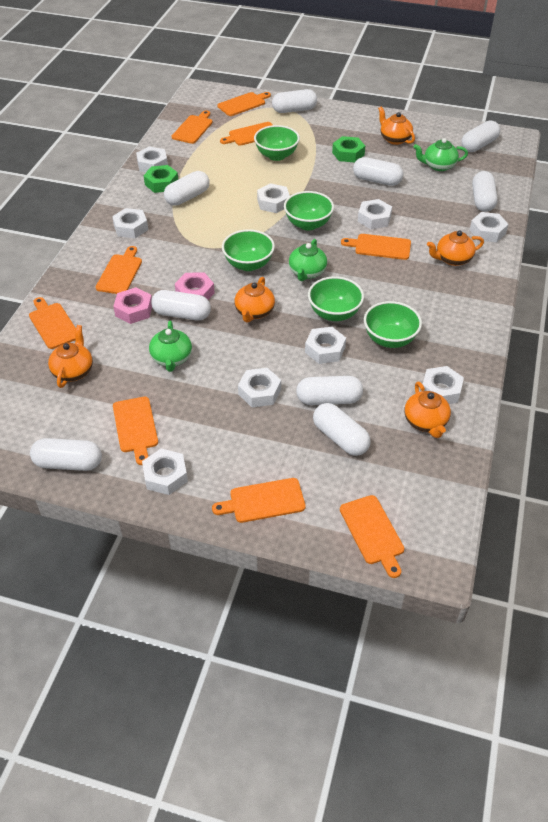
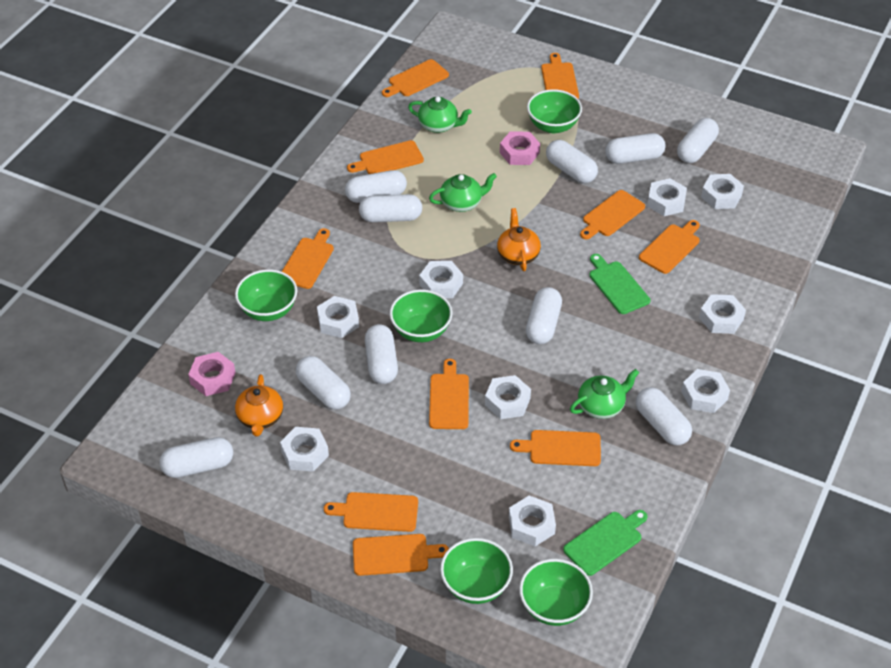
green cutting board: 0 -> 2
green nut: 2 -> 0
orange cutting board: 9 -> 10
orange teapot: 5 -> 2
white capsule: 9 -> 10

